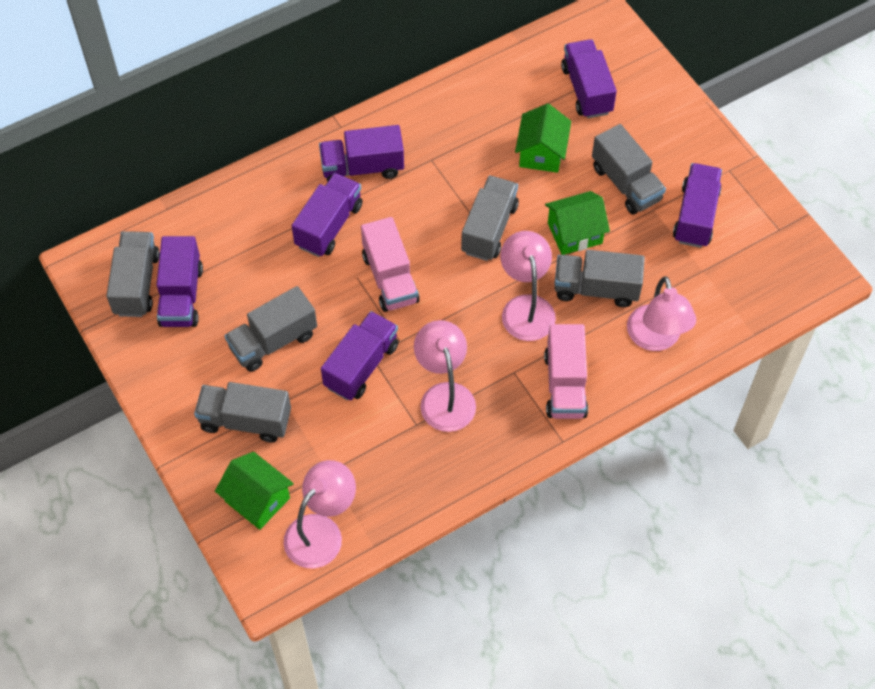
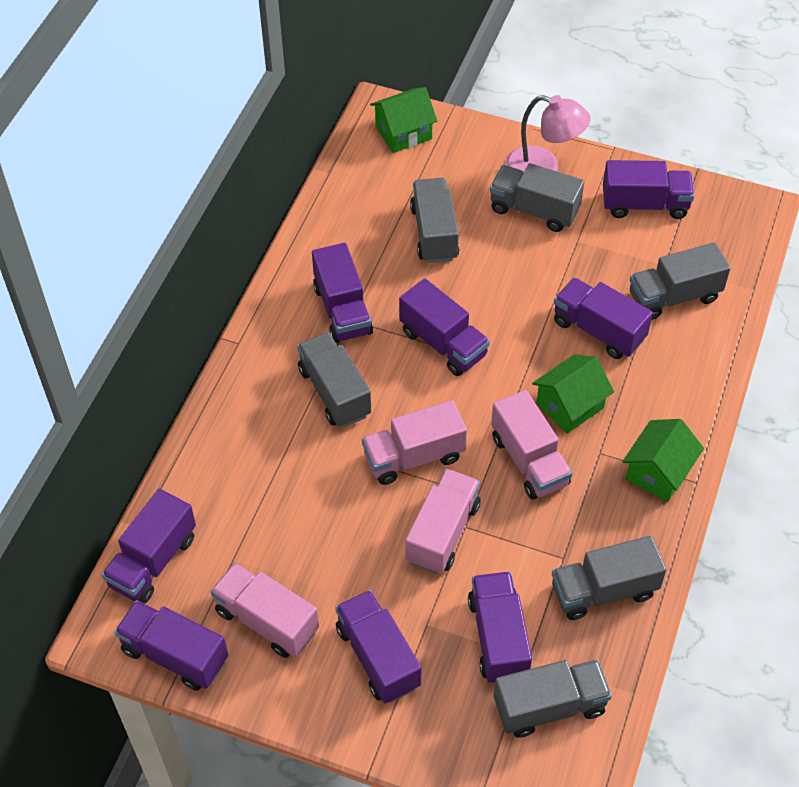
pink lamp: 4 -> 1
pink truck: 2 -> 4
purple truck: 6 -> 8

